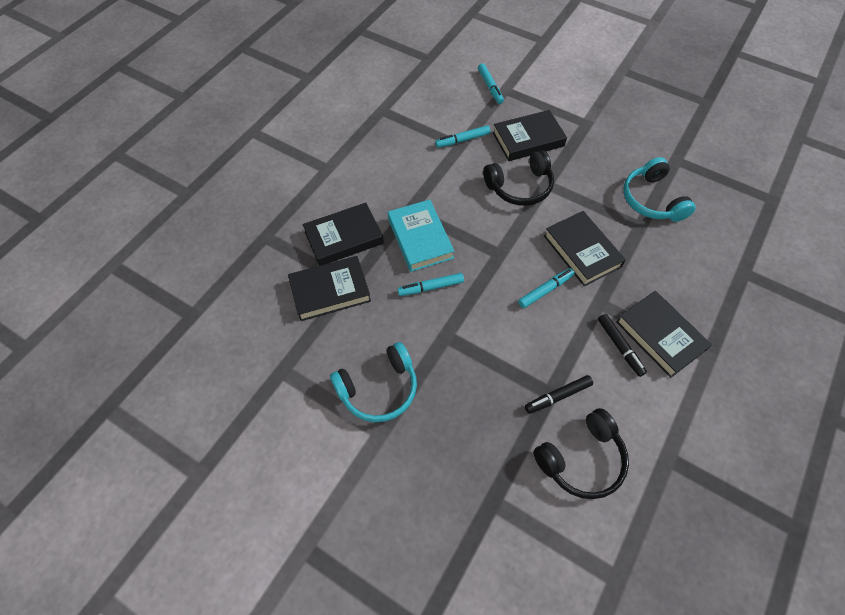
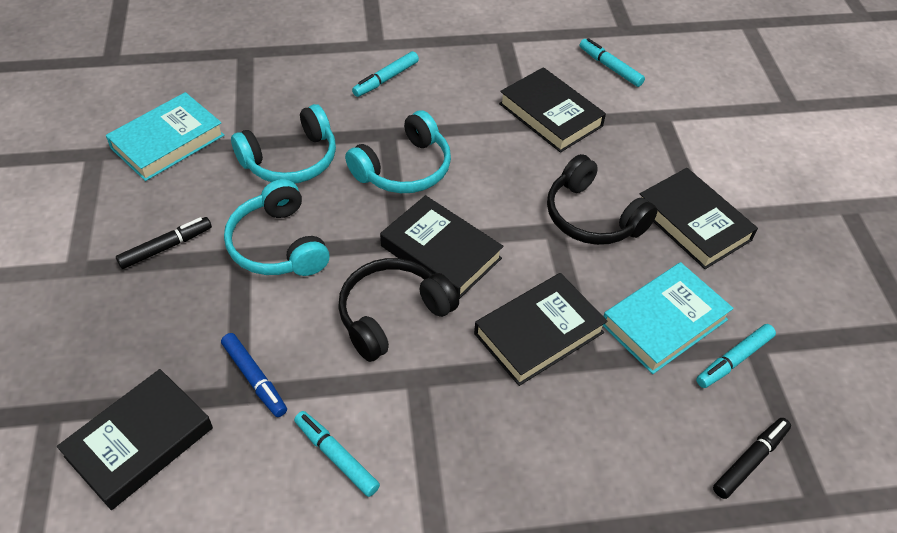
blue marker: 0 -> 1
turquoise book: 1 -> 2
turquoise headphones: 2 -> 3

